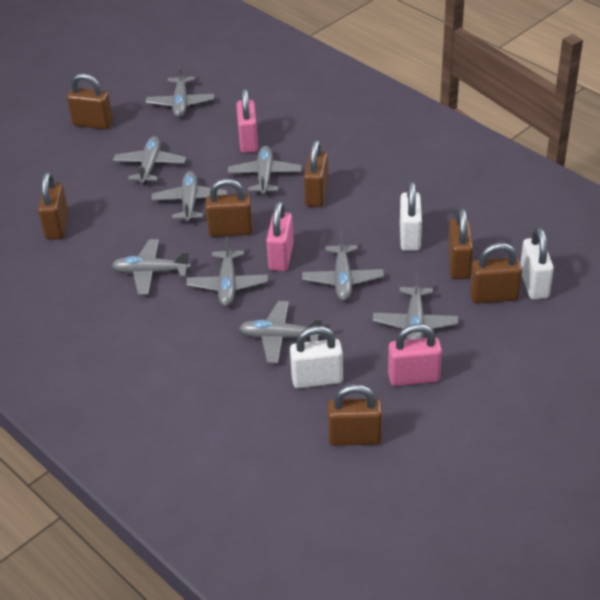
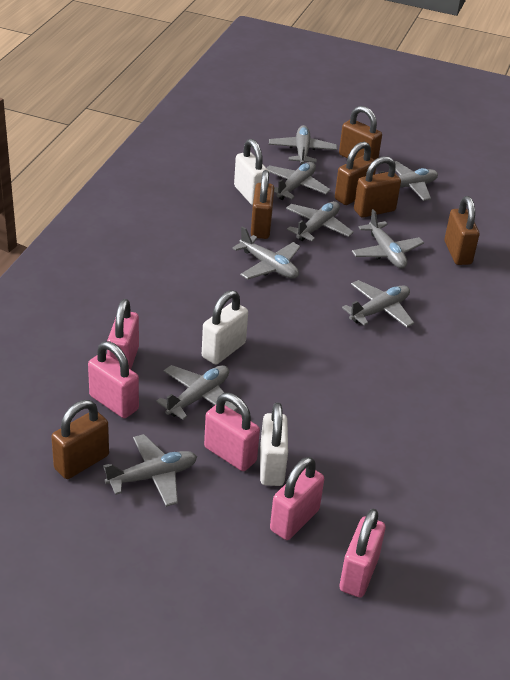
brown padlock: 7 -> 6
pink padlock: 3 -> 5

